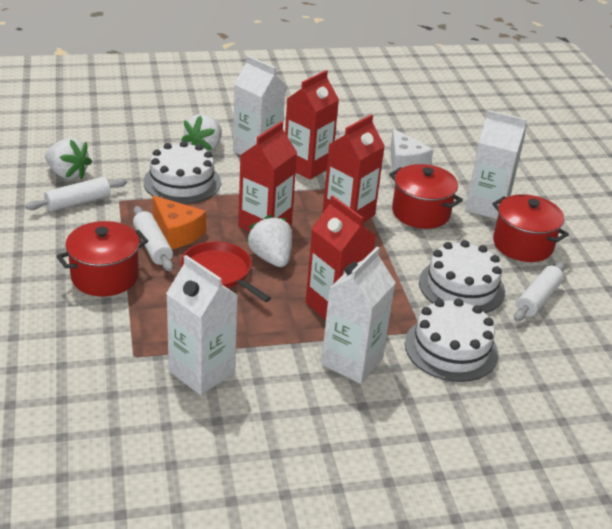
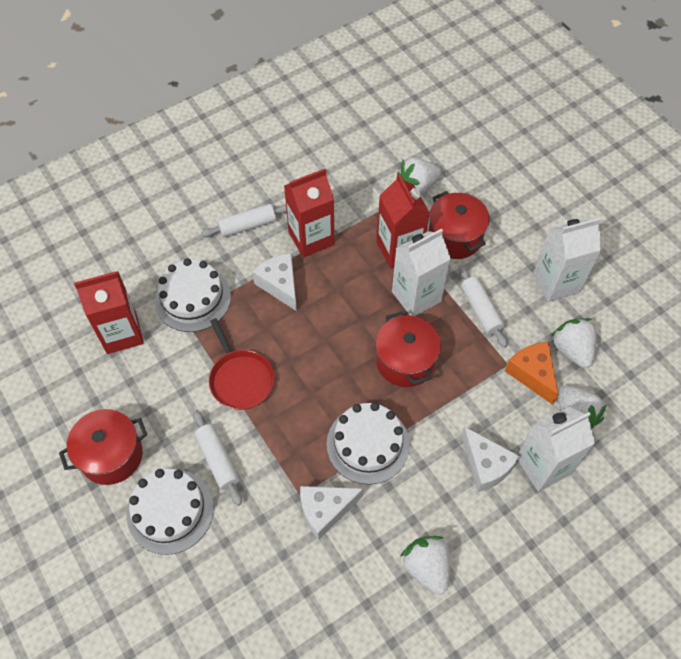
red carton: 4 -> 3
white carton: 4 -> 3
white cheese: 1 -> 3
white strawberry: 3 -> 4

